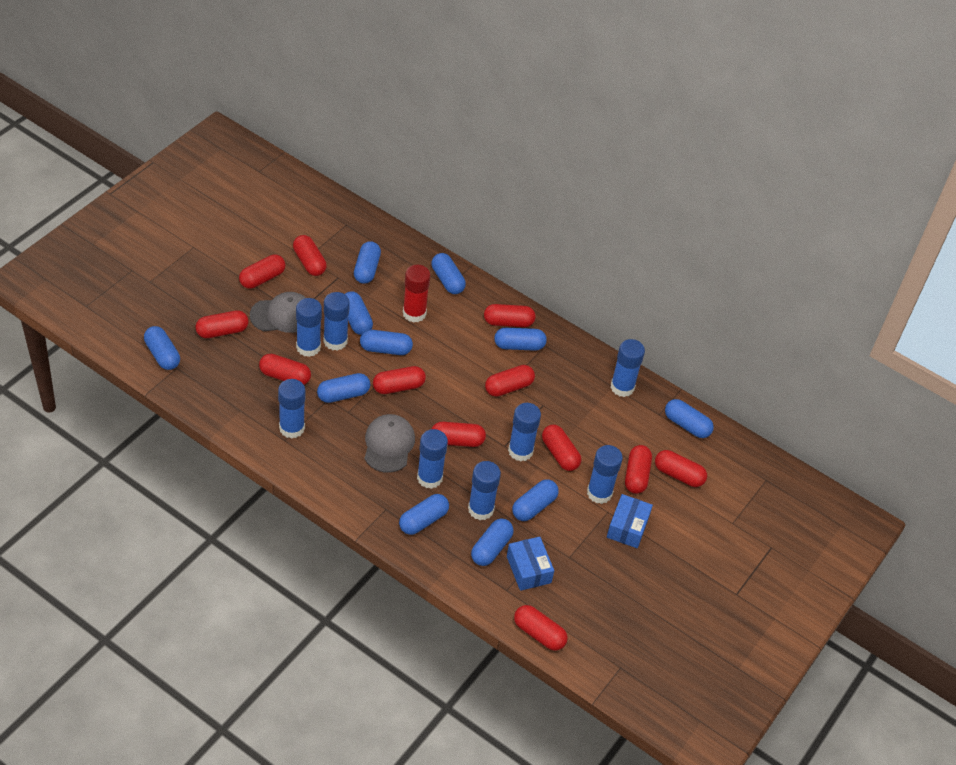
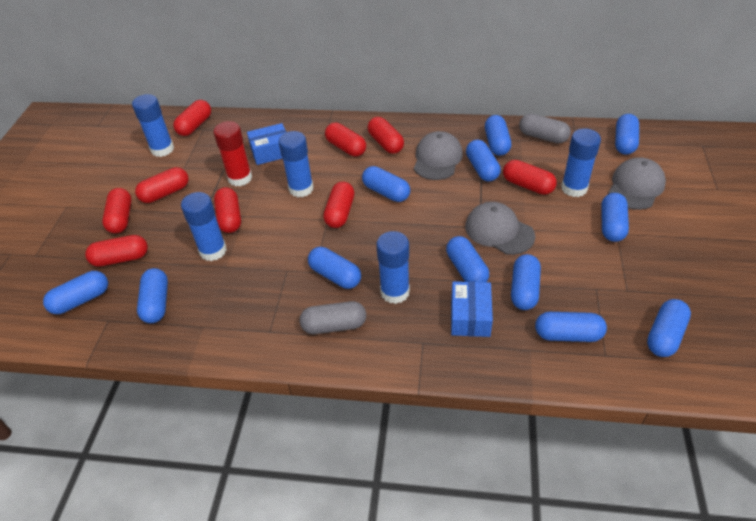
blue capsule: 11 -> 12
blue glue stick: 8 -> 5
grey cap: 2 -> 3
grey capsule: 0 -> 2
red capsule: 12 -> 9

